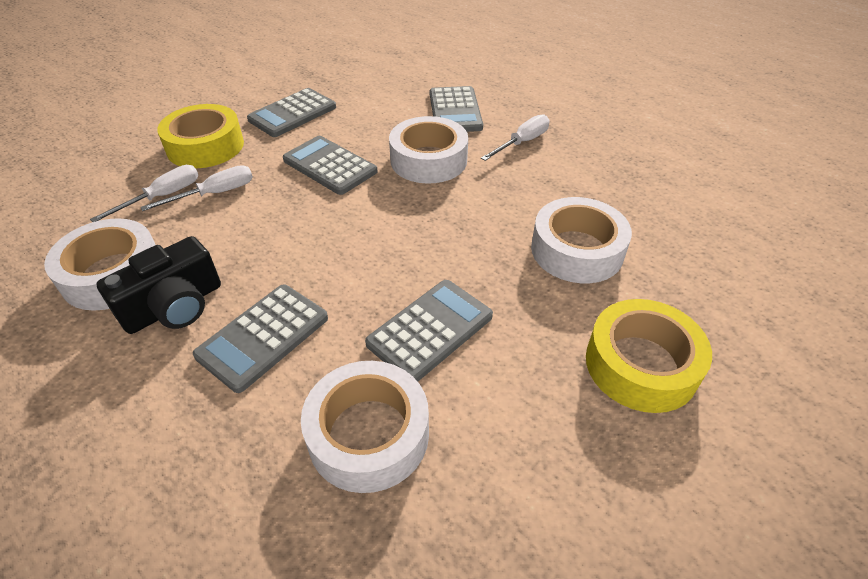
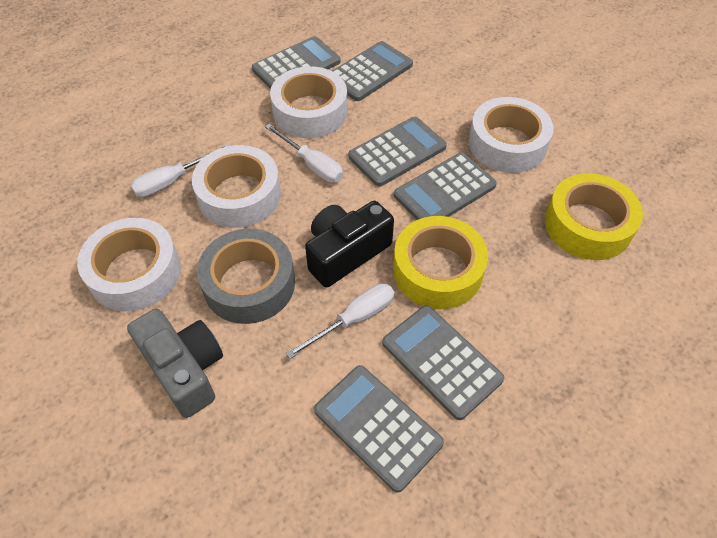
grey calculator: 5 -> 6
grey camera: 0 -> 1
grey tape: 0 -> 1

